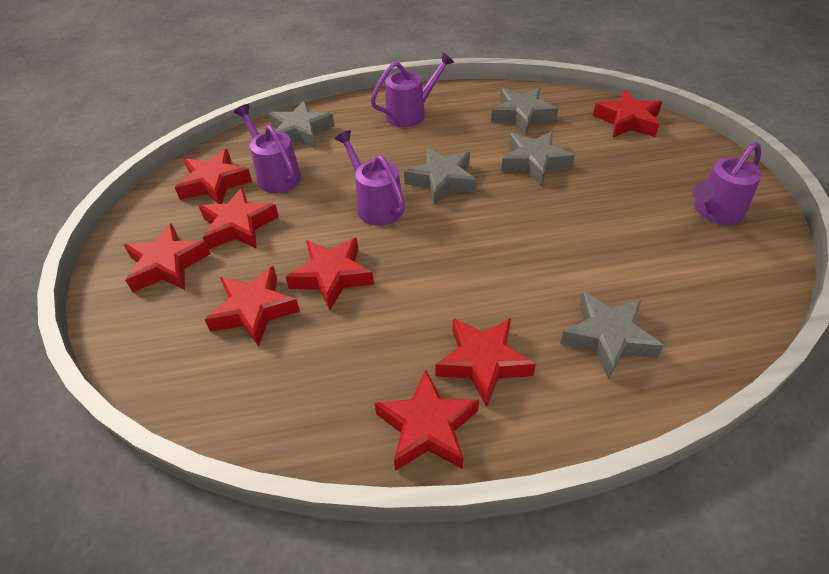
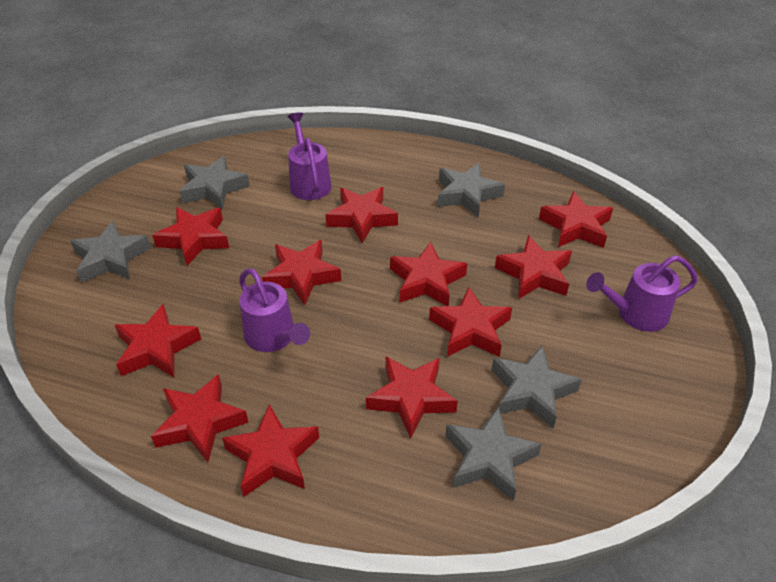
purple watering can: 4 -> 3
red star: 8 -> 11

